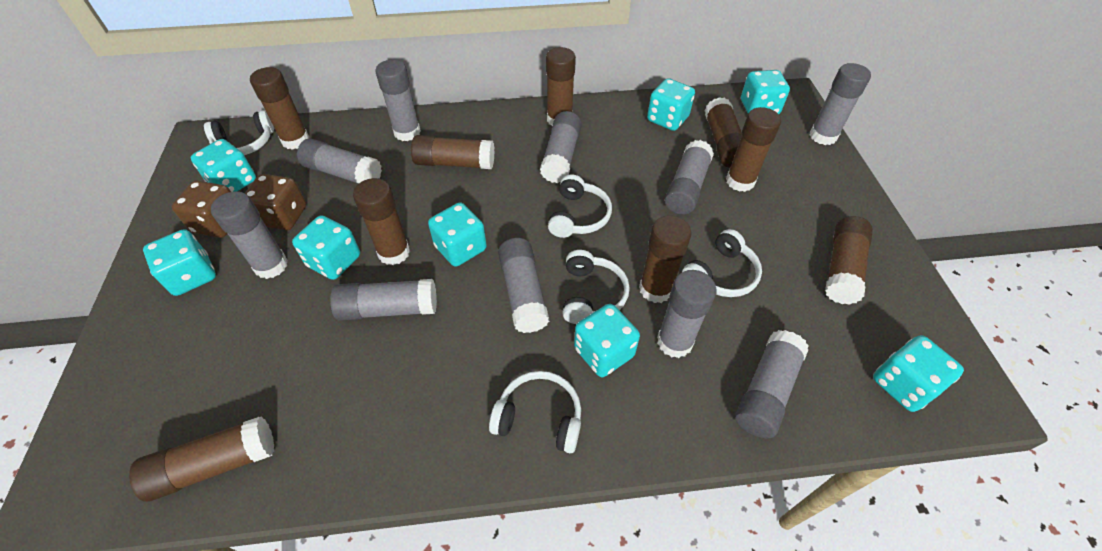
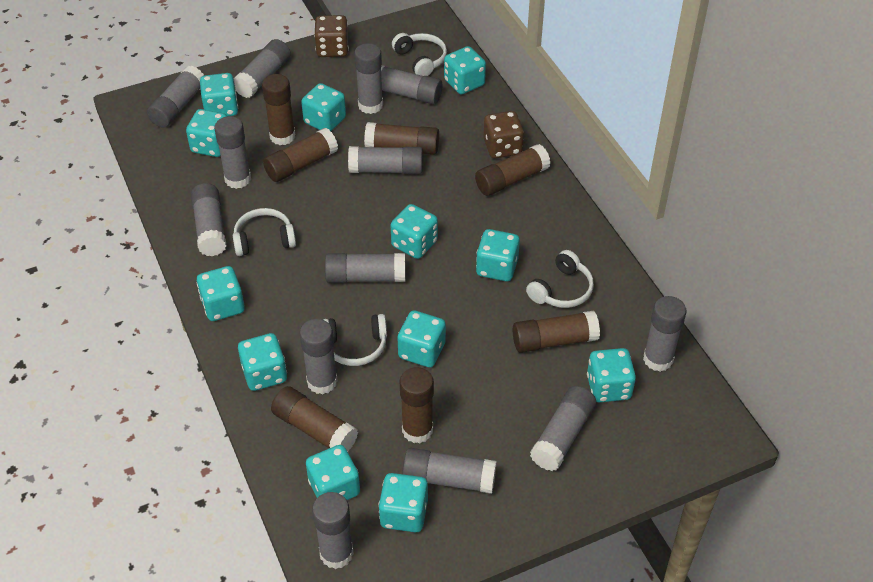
brown glue stick: 9 -> 7
grey glue stick: 10 -> 13
turquoise dice: 8 -> 12
white headphones: 5 -> 4

